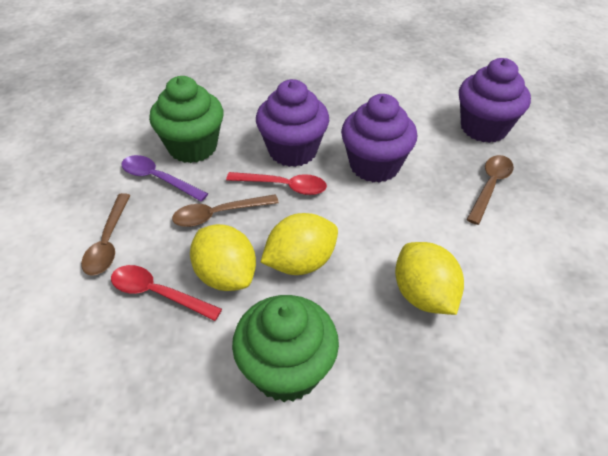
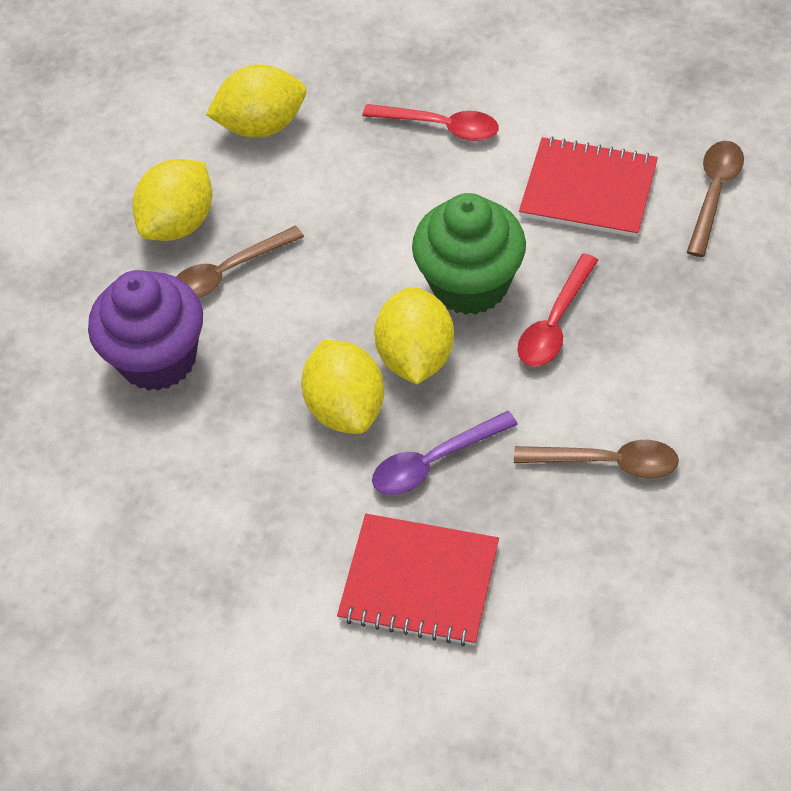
green cupcake: 2 -> 1
purple cupcake: 3 -> 1
red notebook: 0 -> 2
yellow lemon: 3 -> 4

